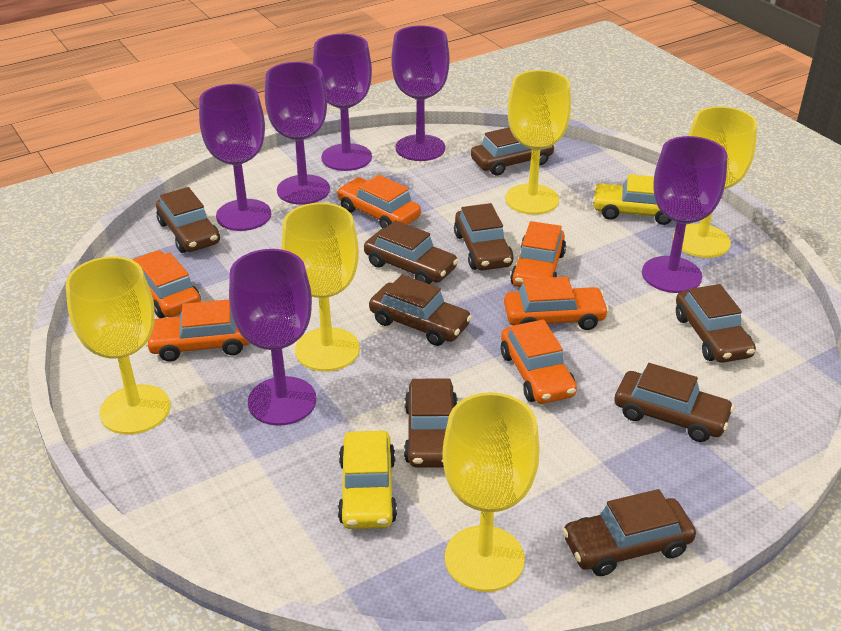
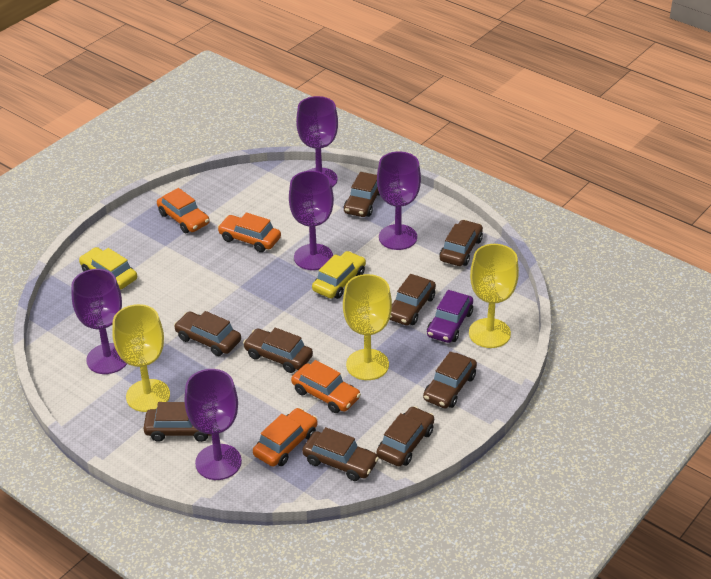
orange car: 6 -> 4
purple car: 0 -> 1
purple goblet: 6 -> 5
yellow goblet: 5 -> 3

